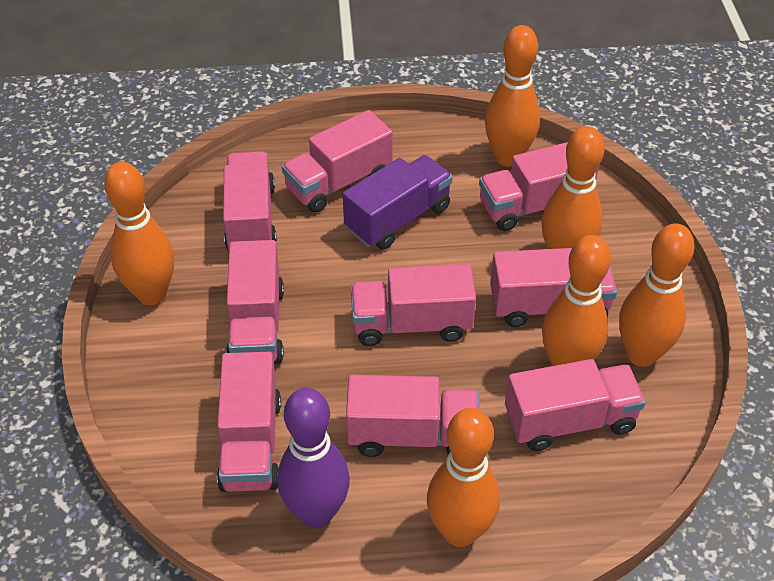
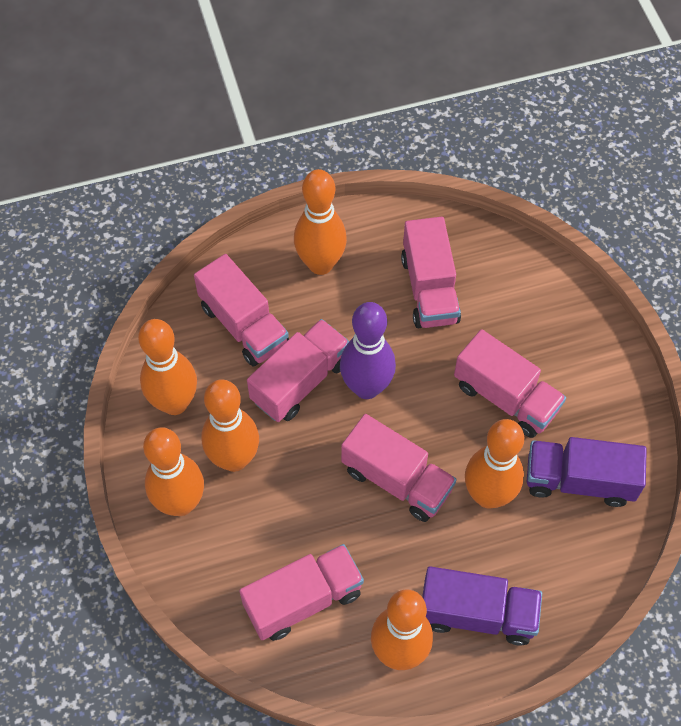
pink truck: 9 -> 6
purple truck: 1 -> 2

